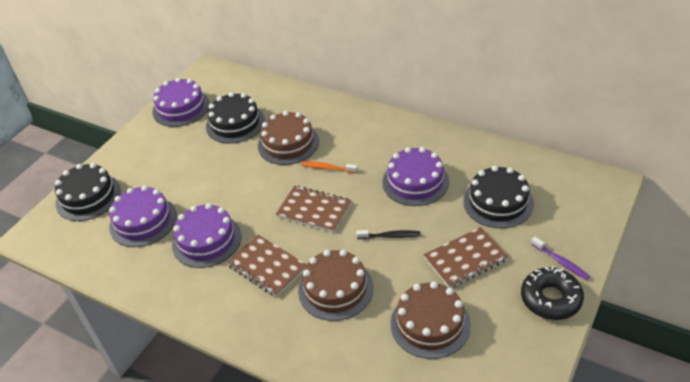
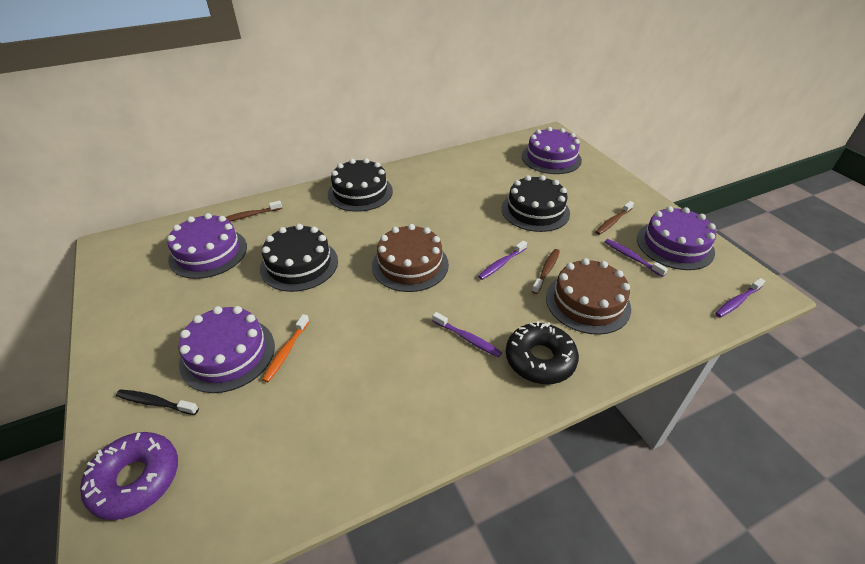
brown cake: 3 -> 2
brown notebook: 3 -> 0
brown toothbrush: 0 -> 3
purple donut: 0 -> 1
purple toothbrush: 1 -> 4

